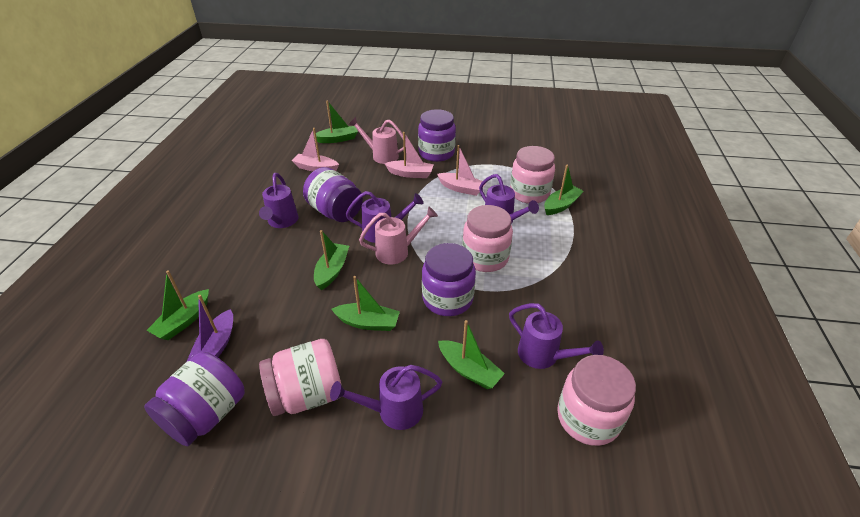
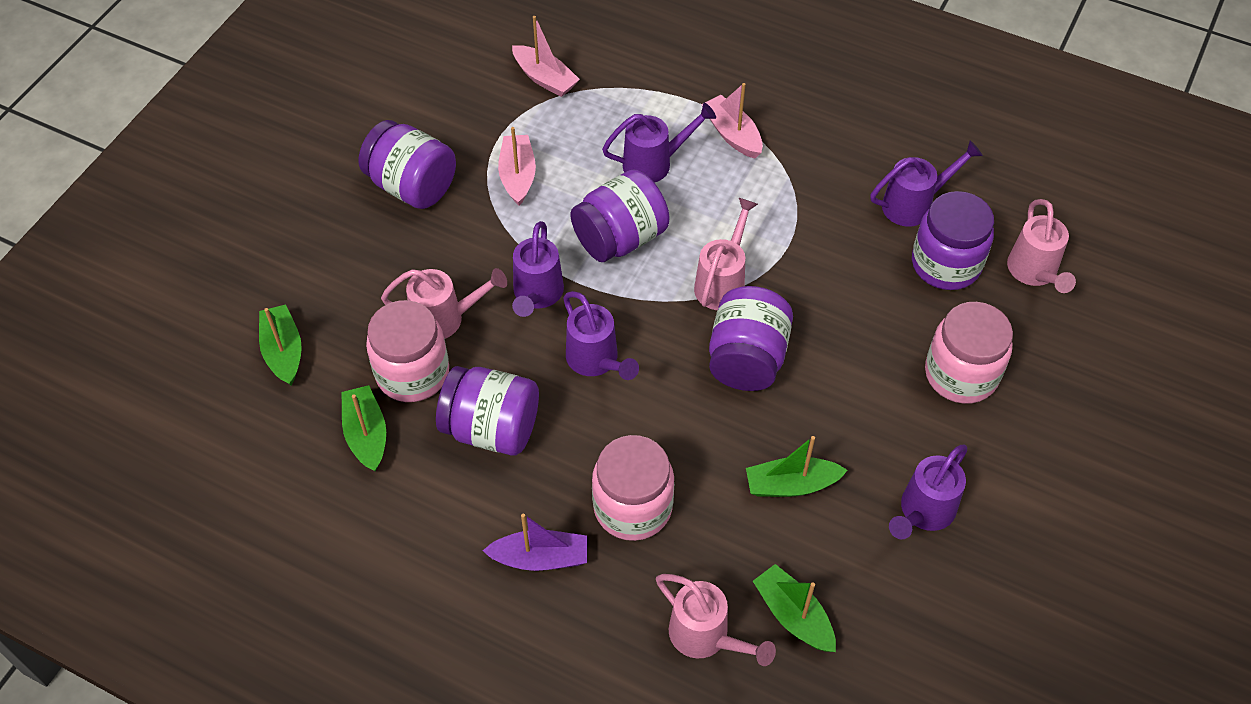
green boat: 6 -> 4
pink jar: 4 -> 3
pink watering can: 2 -> 4
purple jar: 4 -> 5

